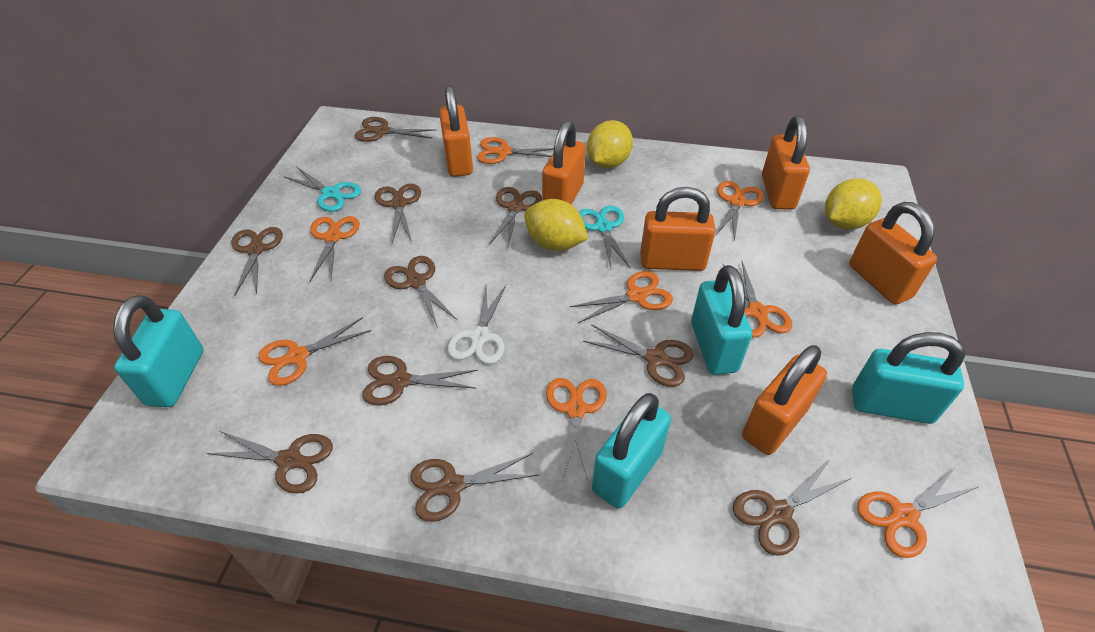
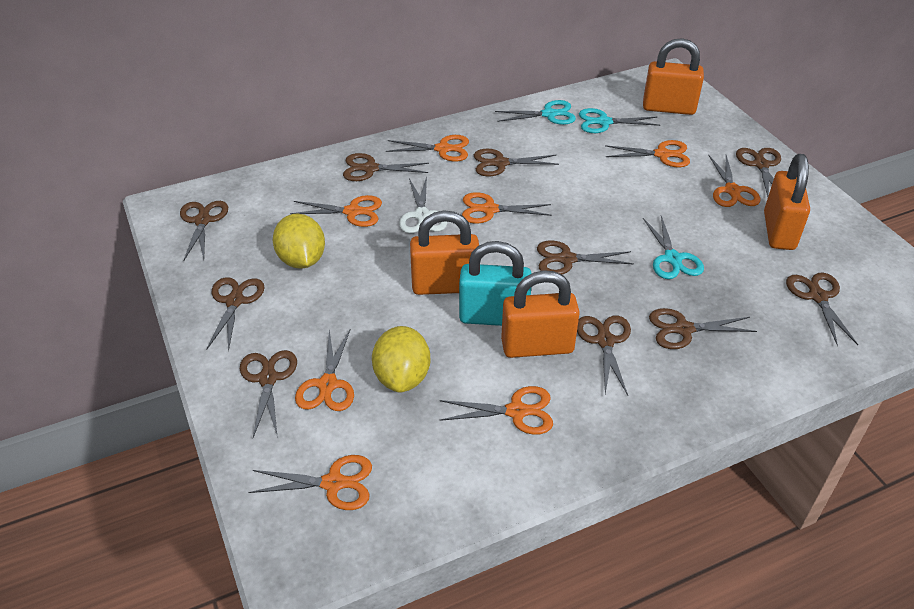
orange padlock: 6 -> 4
turquoise padlock: 4 -> 1
turquoise scissors: 2 -> 3
yellow lemon: 3 -> 2

